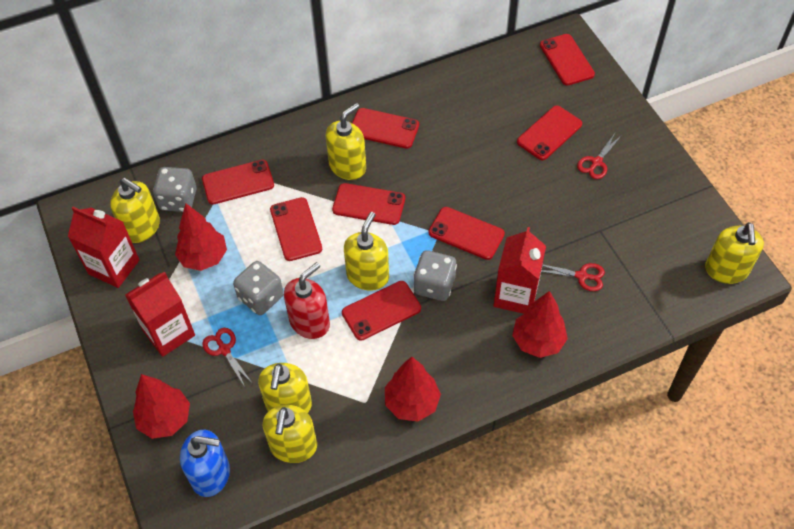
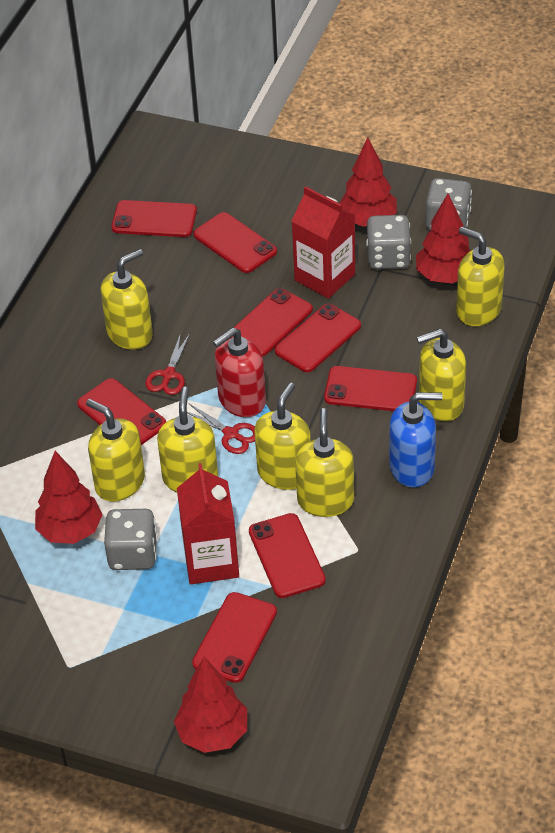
red carton: 3 -> 2
red scissors: 3 -> 2
yellow soap dispenser: 6 -> 7

